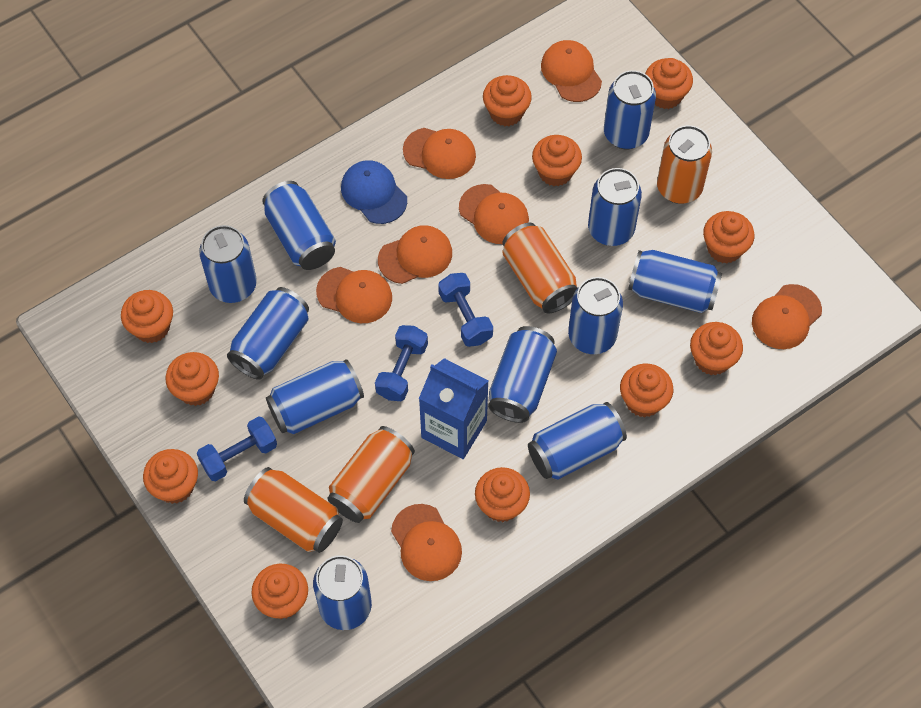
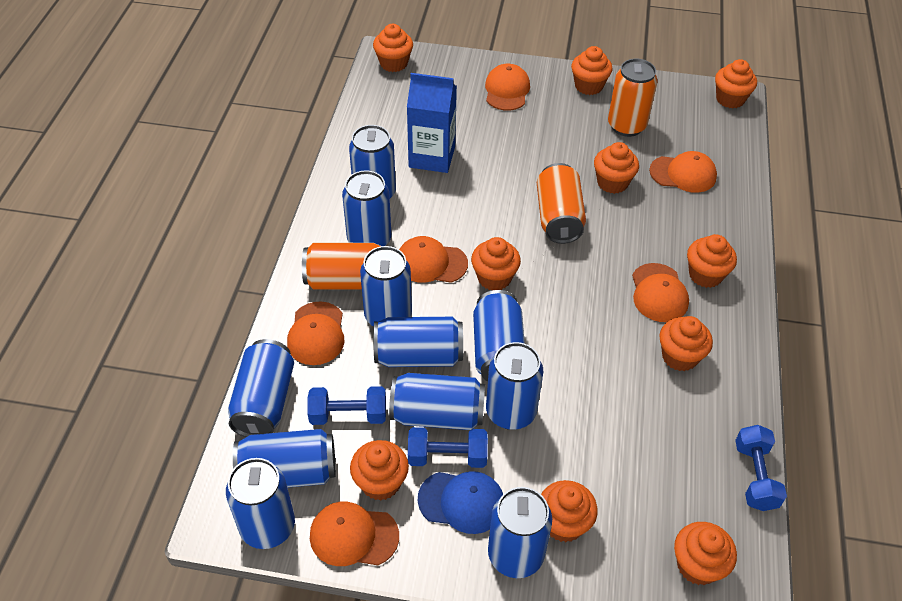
orange can: 4 -> 3
orange cap: 7 -> 6
orange cupcake: 11 -> 10

